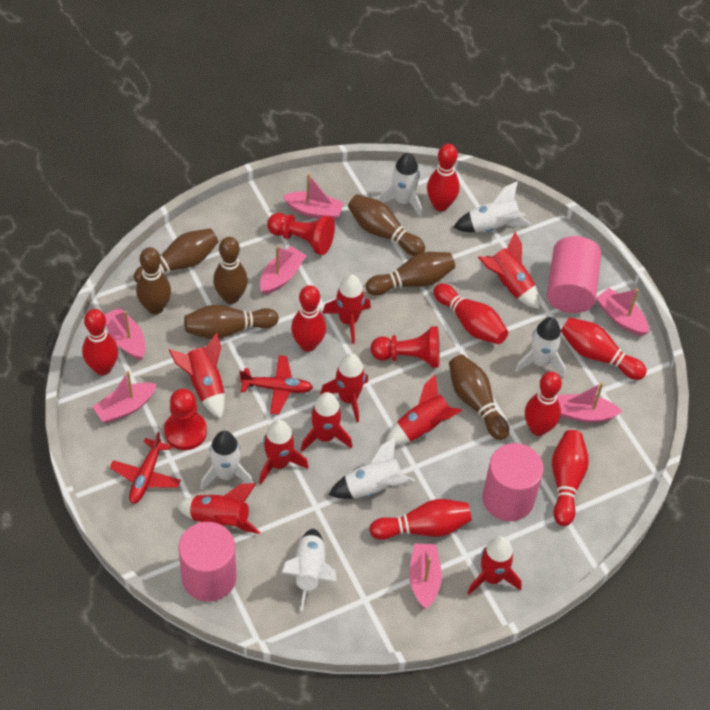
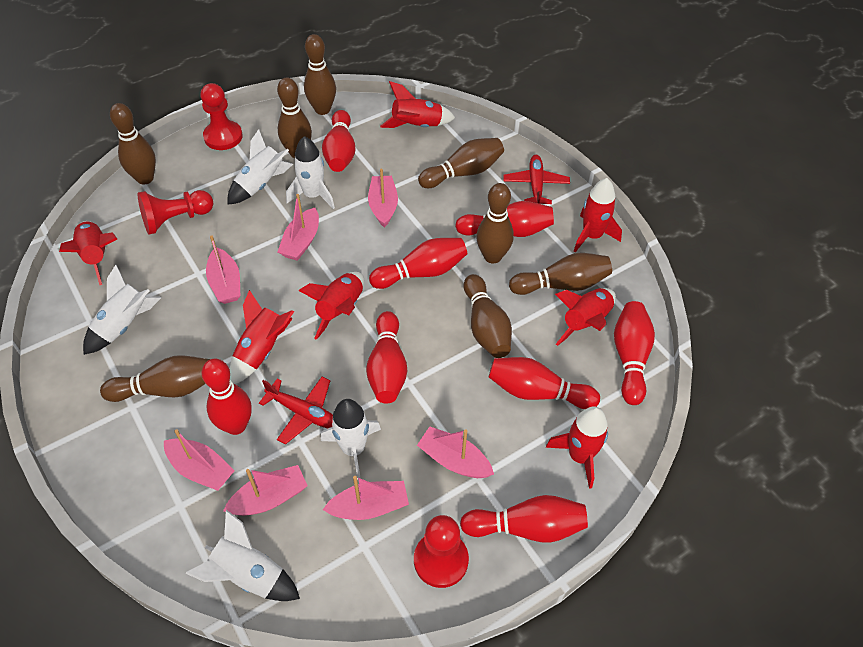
brown bowling pin: 7 -> 8
pink cylinder: 3 -> 0
red rocket: 9 -> 7
white rocket: 6 -> 5

